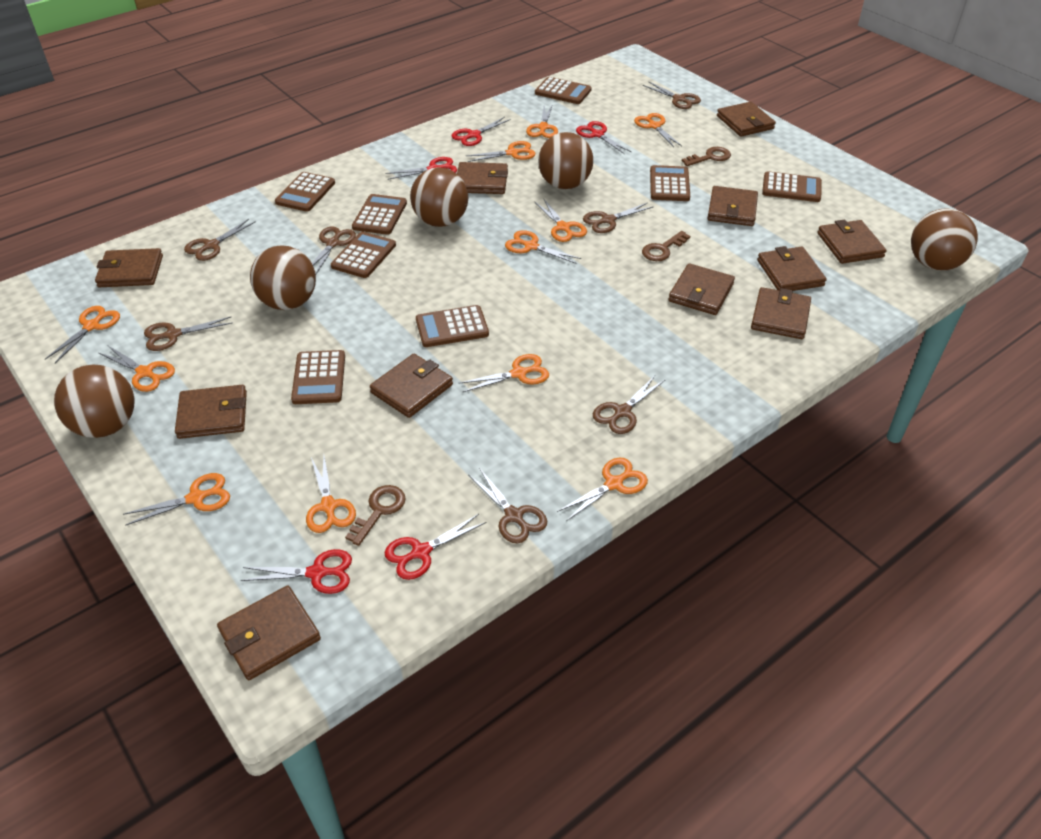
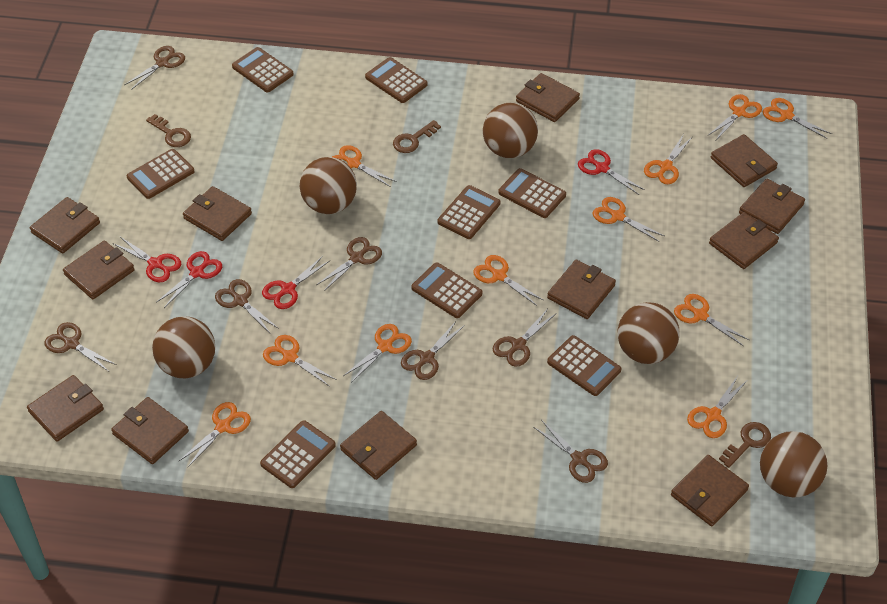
brown wallet: 11 -> 12
red scissors: 5 -> 4

